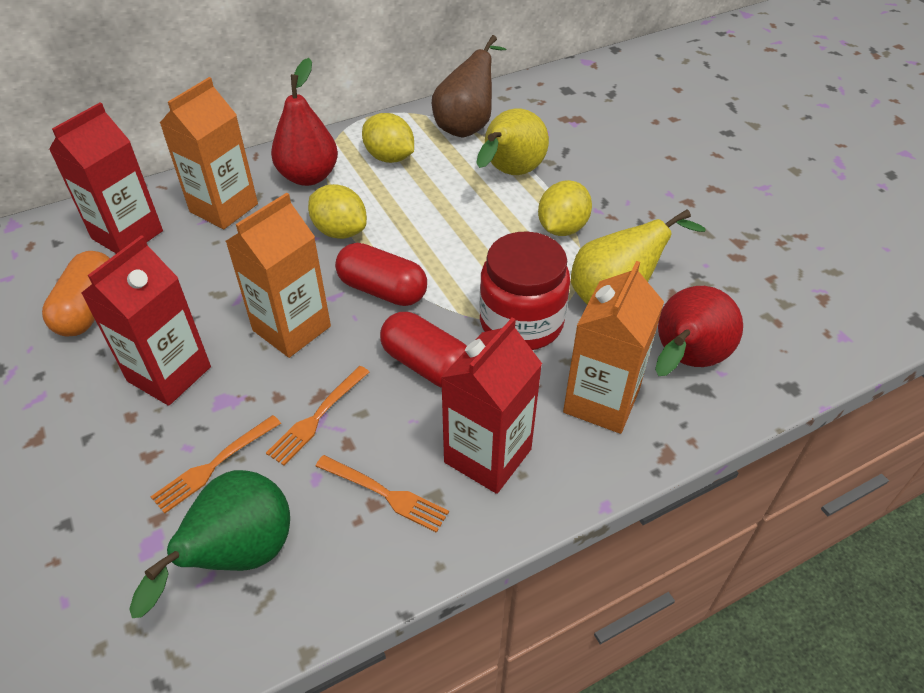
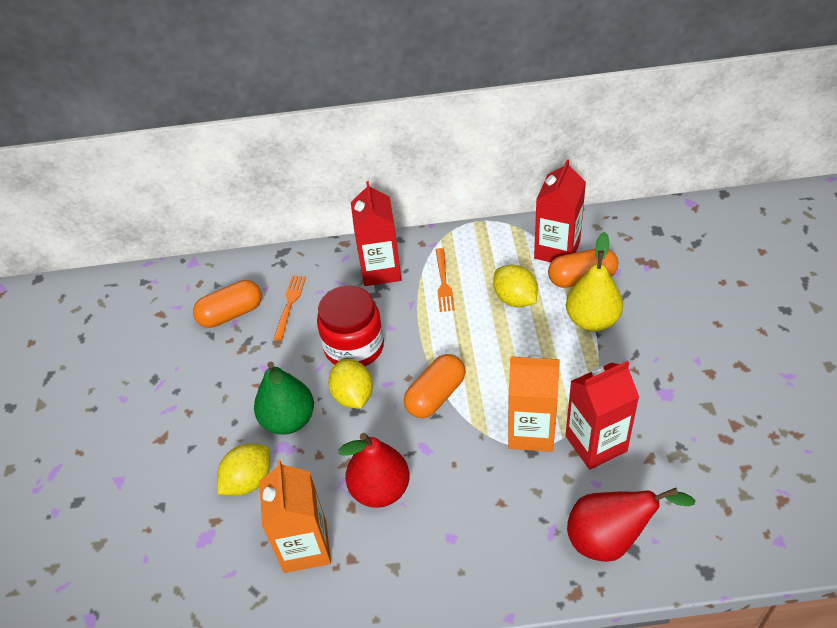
brown pear: 1 -> 0
orange capsule: 1 -> 3
orange carton: 3 -> 2
orange fork: 3 -> 2
red capsule: 2 -> 0
yellow pear: 2 -> 1

